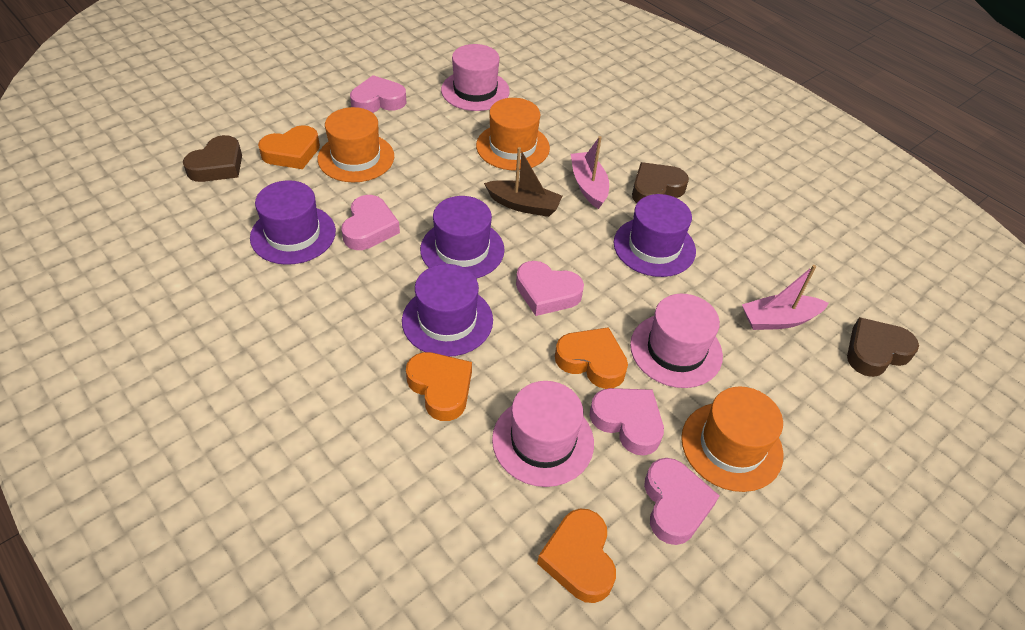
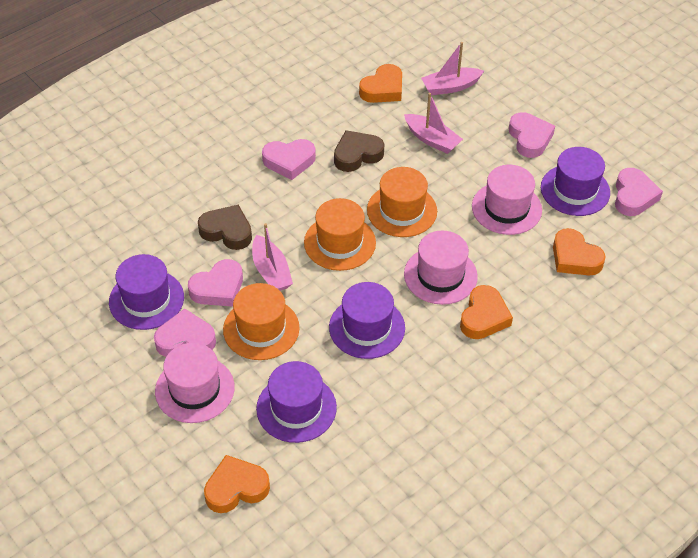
brown boat: 1 -> 0
brown heart: 3 -> 2
pink boat: 2 -> 3

